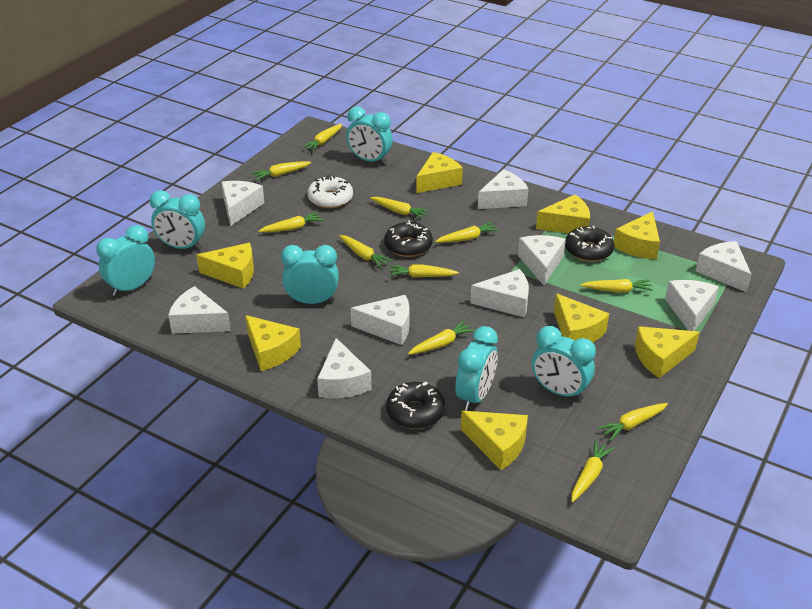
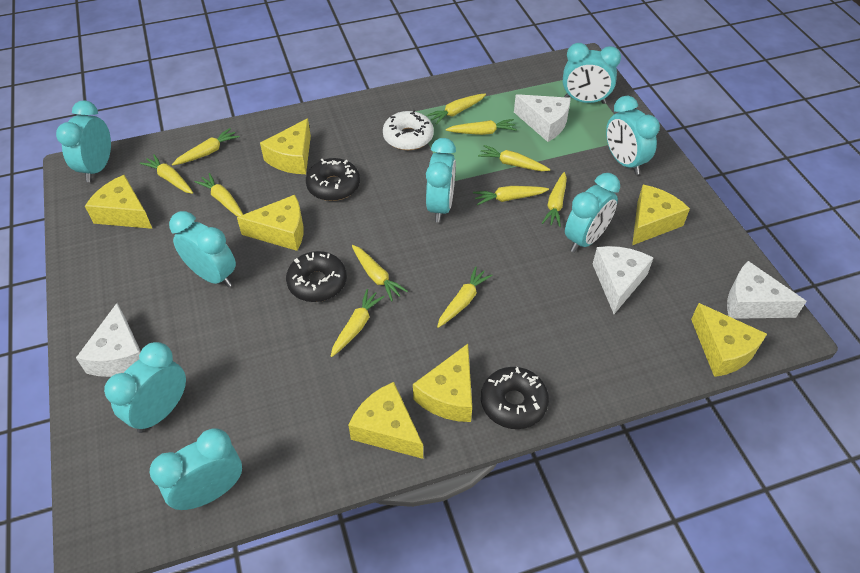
turquoise clock: 6 -> 8
white cheese: 9 -> 4
yellow cheese: 8 -> 7

